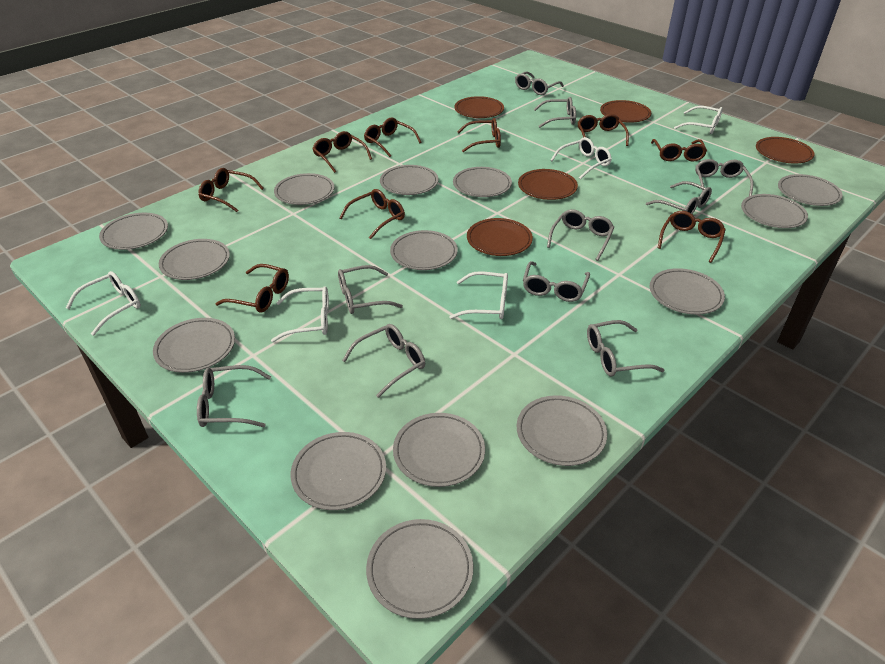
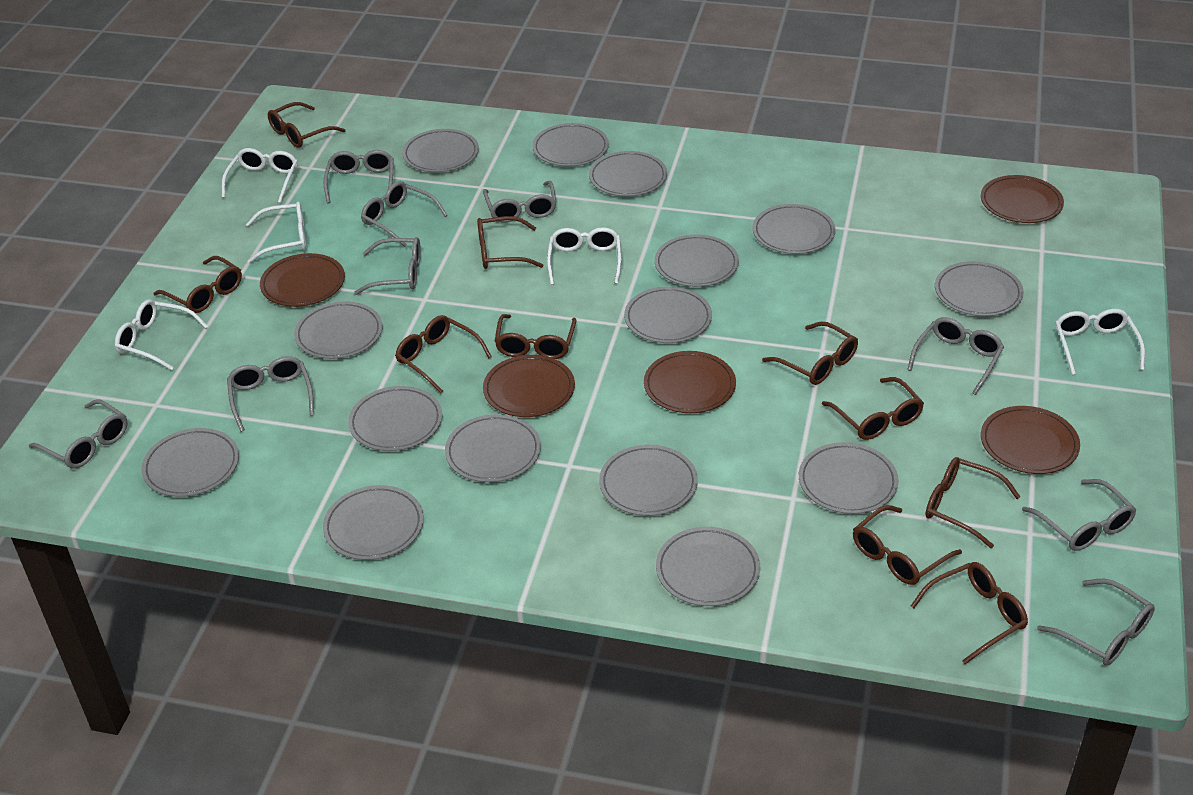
brown glasses: 9 -> 10
grey glasses: 10 -> 9
grey plate: 14 -> 15

